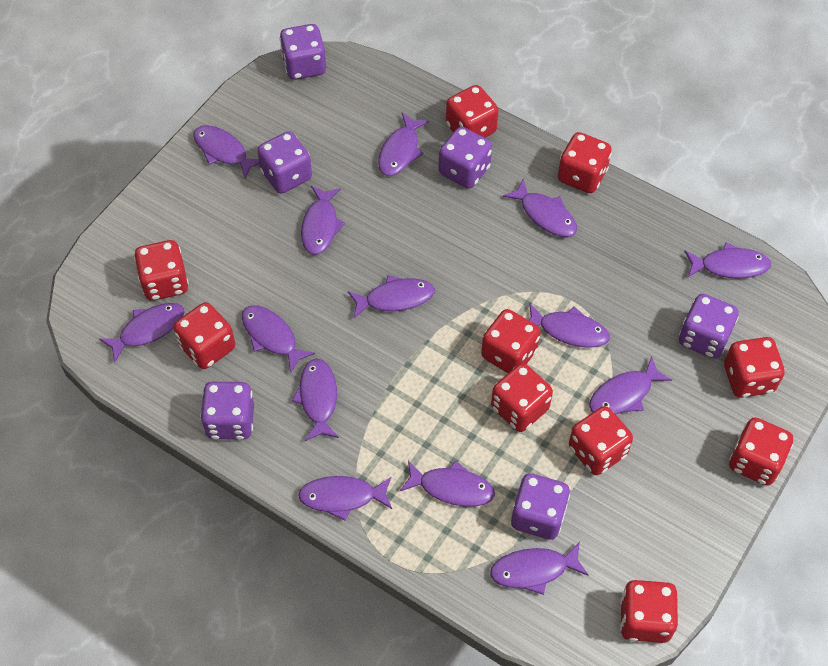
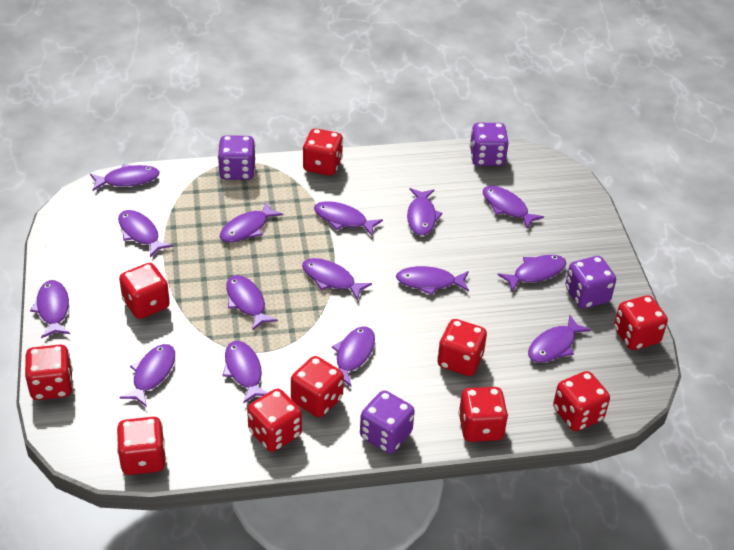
purple dice: 6 -> 4
purple fish: 14 -> 15

